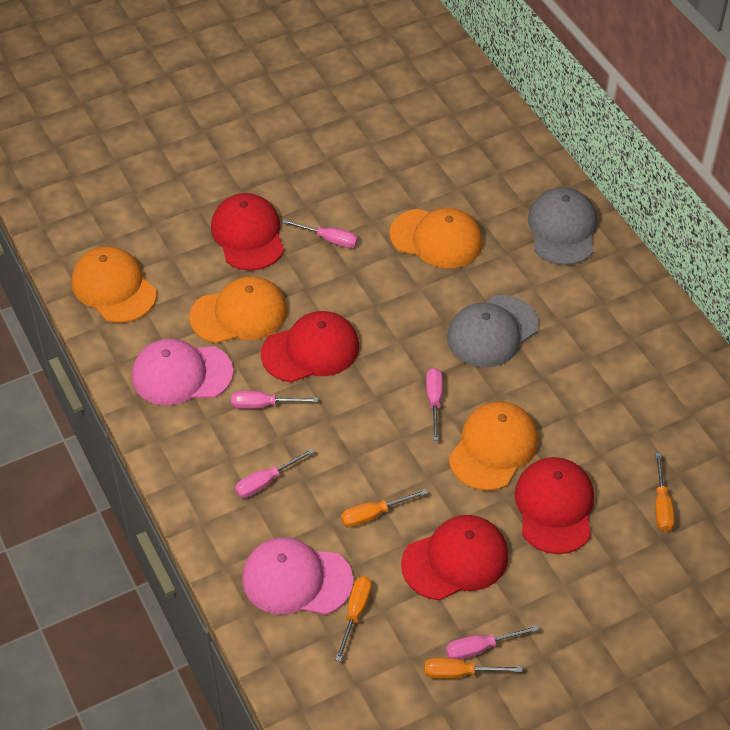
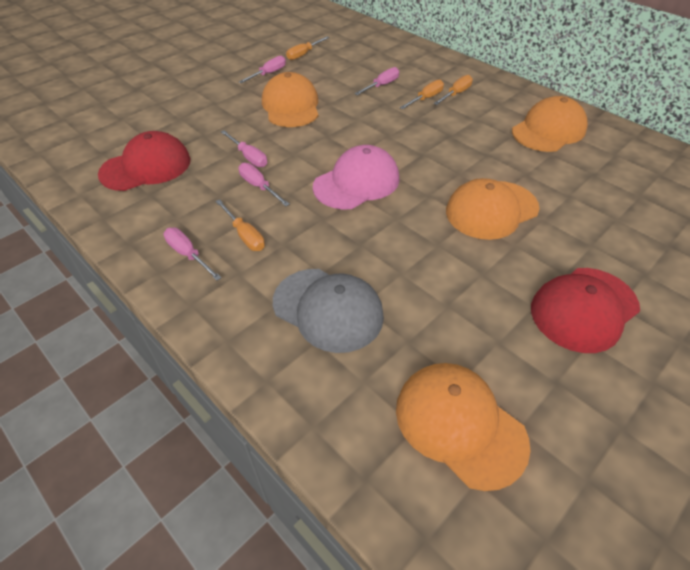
grey cap: 2 -> 1
pink cap: 2 -> 1
red cap: 4 -> 2

